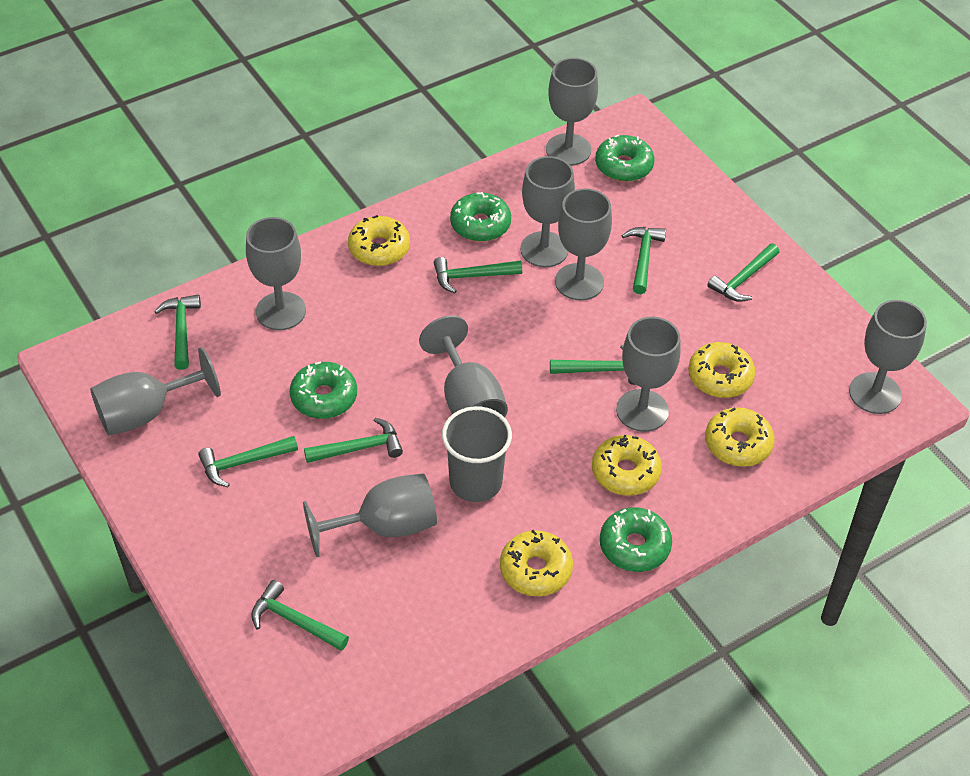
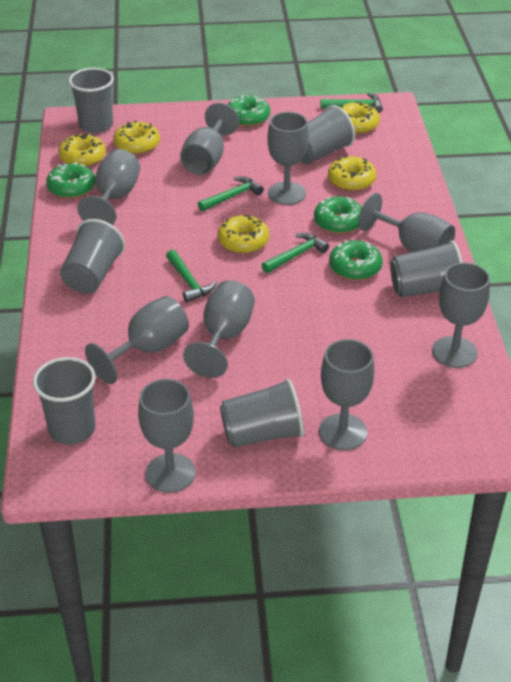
green hammer: 8 -> 4
grey cup: 1 -> 6

